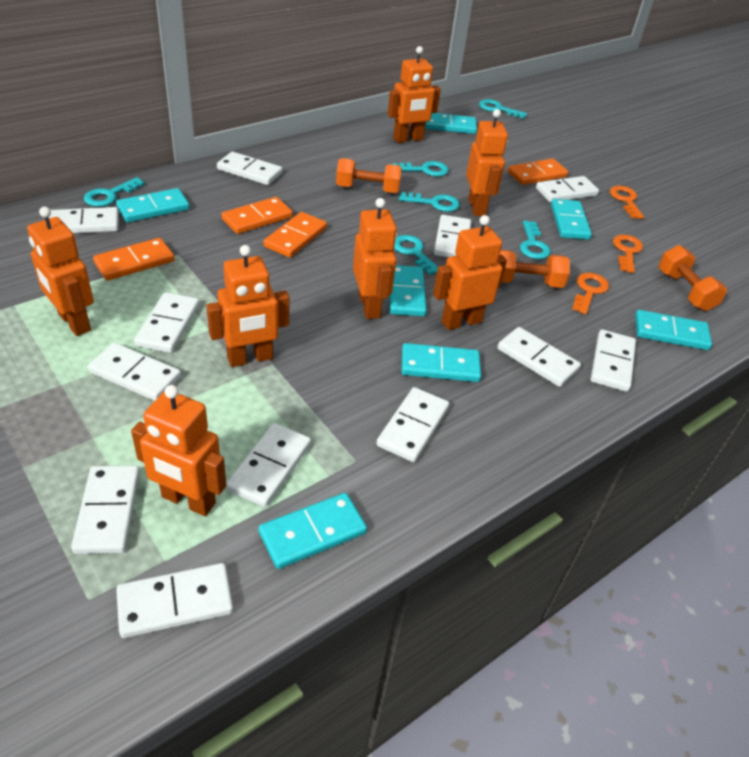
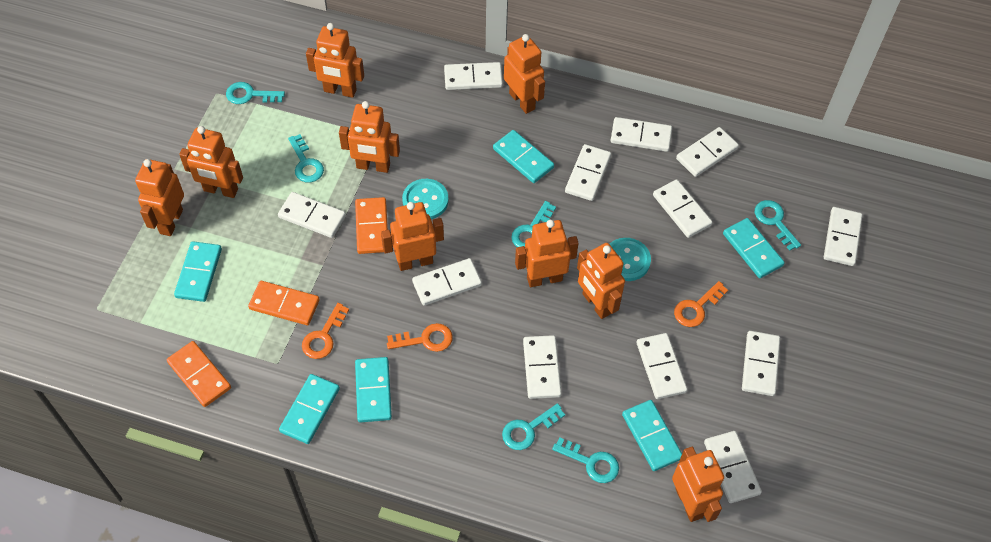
orange domino: 4 -> 3
orange dumbbell: 3 -> 0
orange robot: 7 -> 9
turquoise button: 0 -> 2
turquoise domino: 7 -> 6

